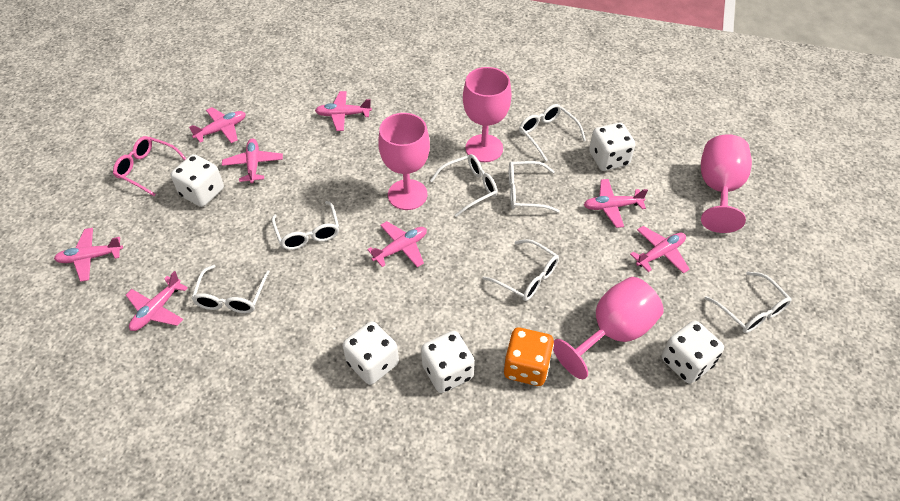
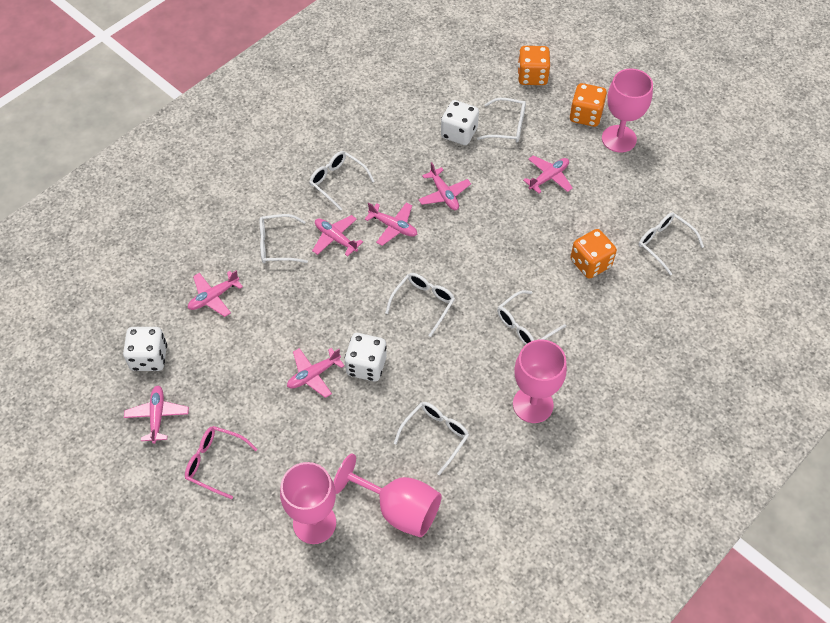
orange dice: 1 -> 3
pink plane: 8 -> 7
white dice: 5 -> 3

